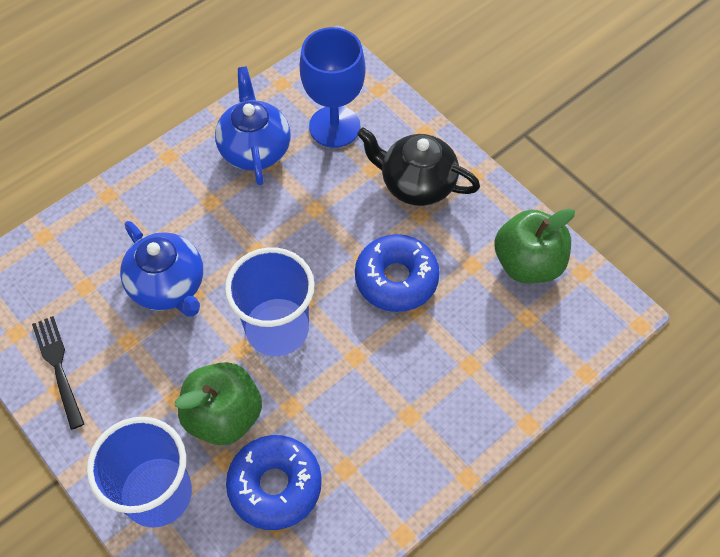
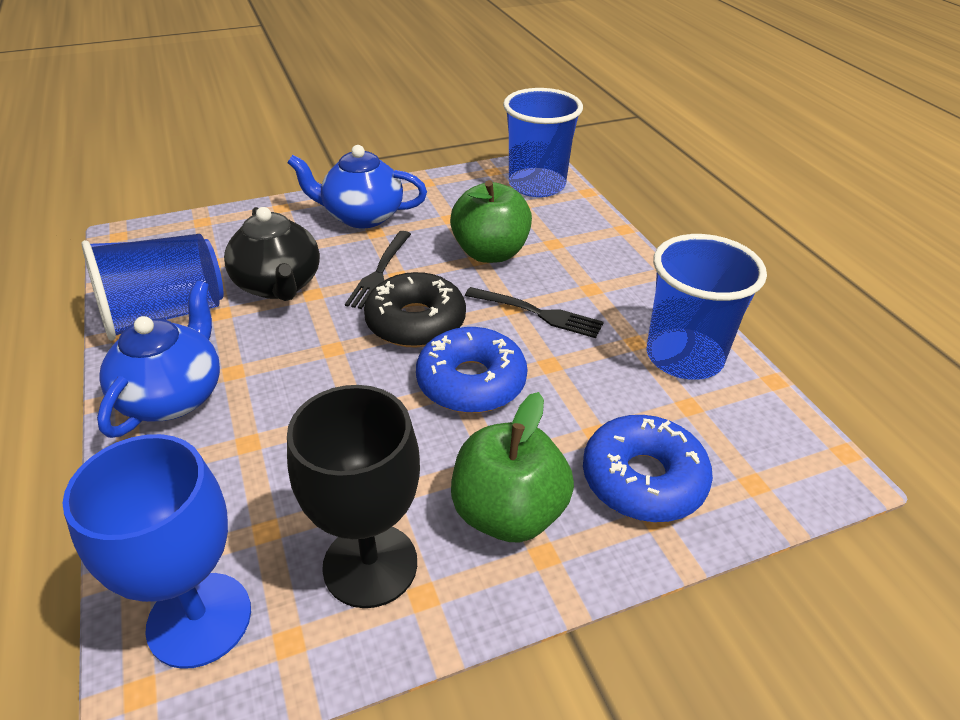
black donut: 0 -> 1
black fork: 1 -> 2
black goblet: 0 -> 1
blue cup: 2 -> 3

